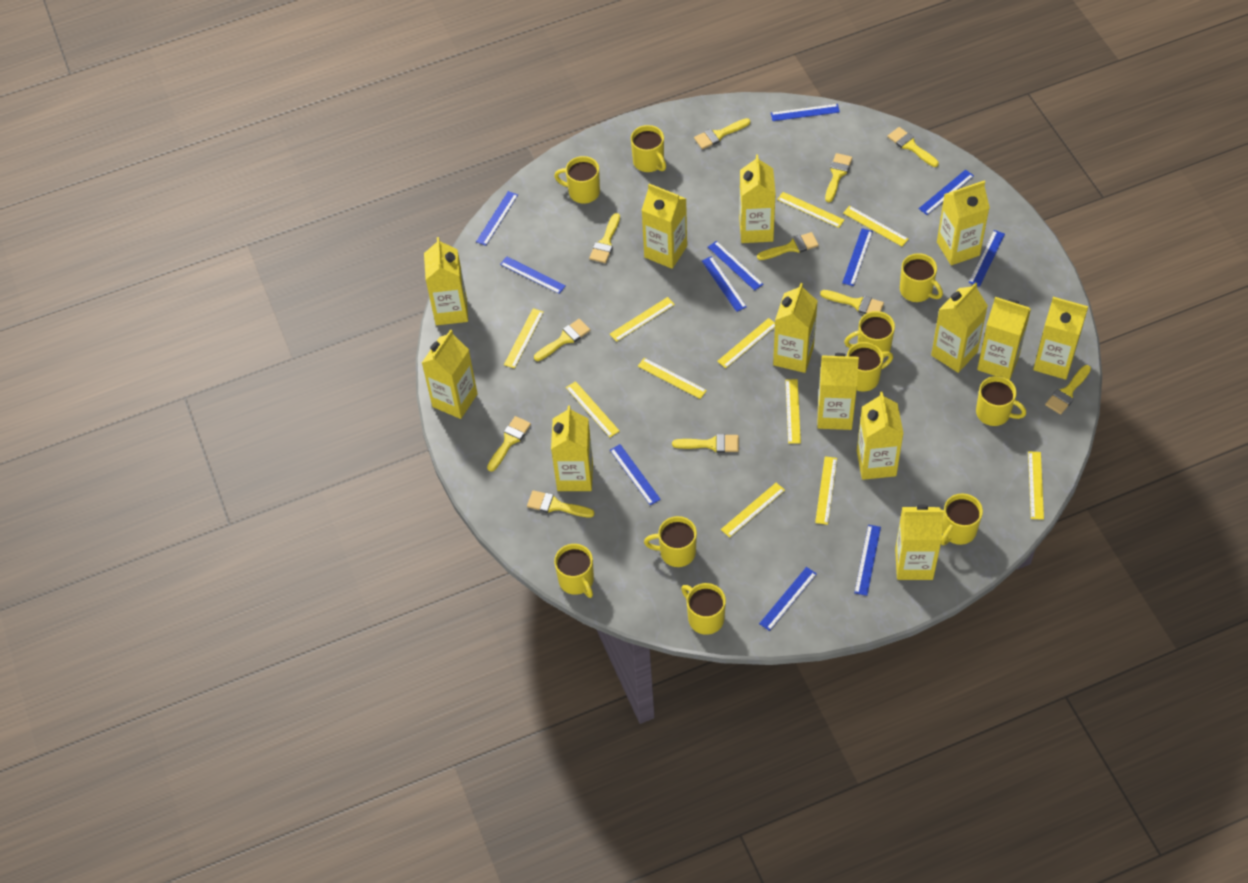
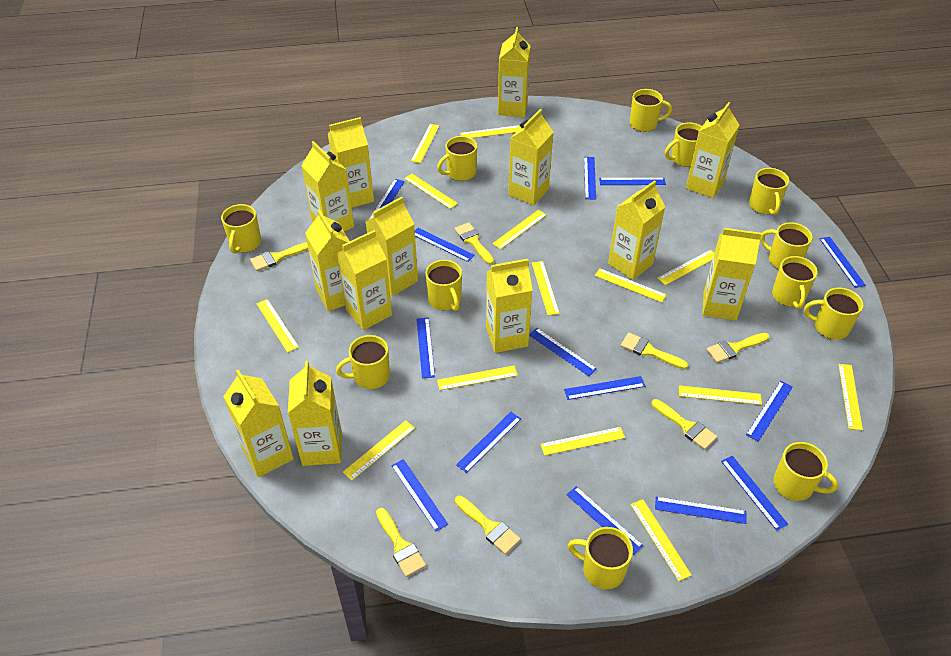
blue ruler: 11 -> 14
yellow brush: 11 -> 7
yellow mug: 10 -> 12
yellow ruler: 11 -> 14

